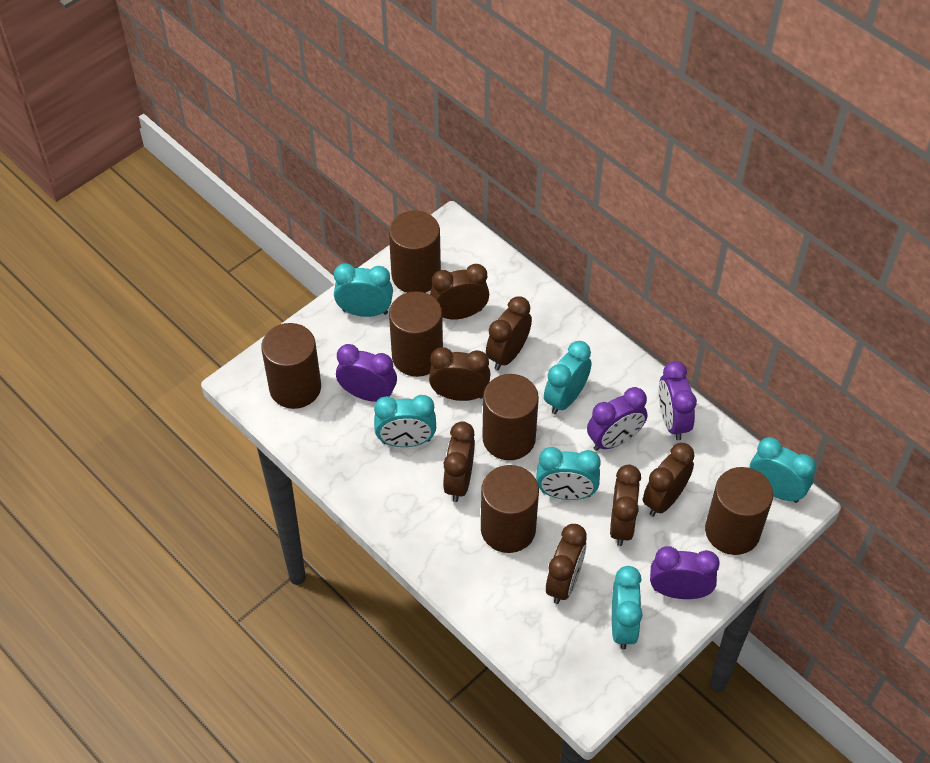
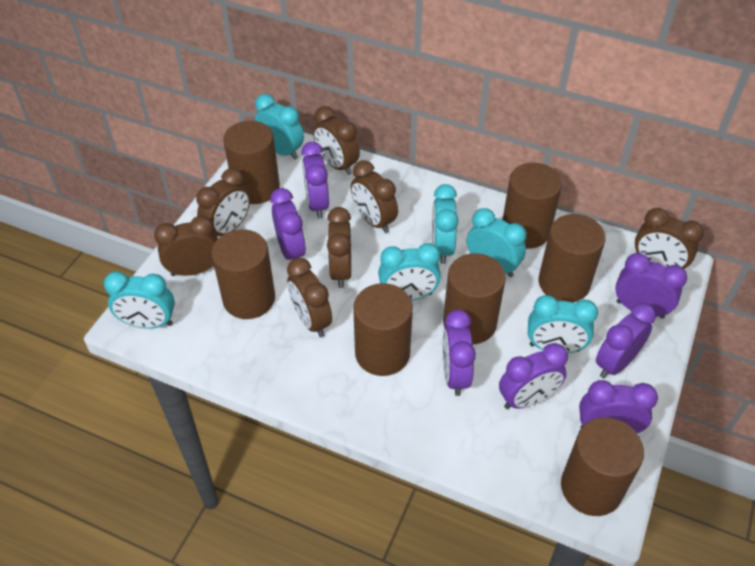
brown cylinder: 6 -> 7
purple clock: 4 -> 7

